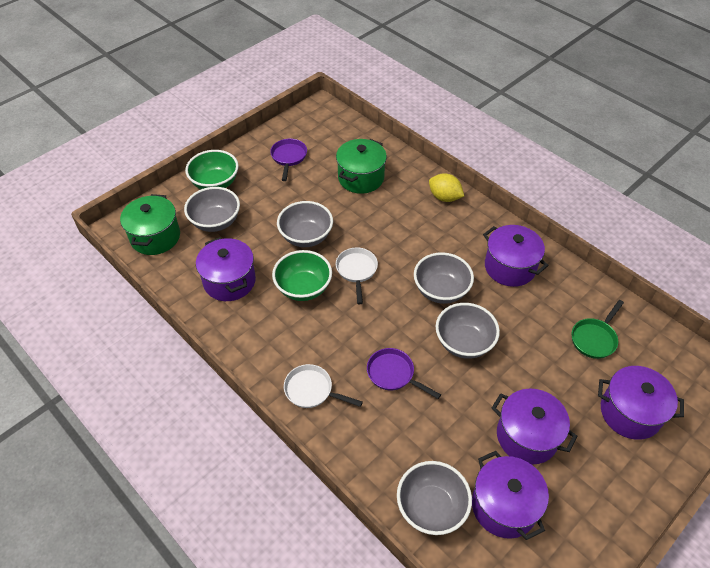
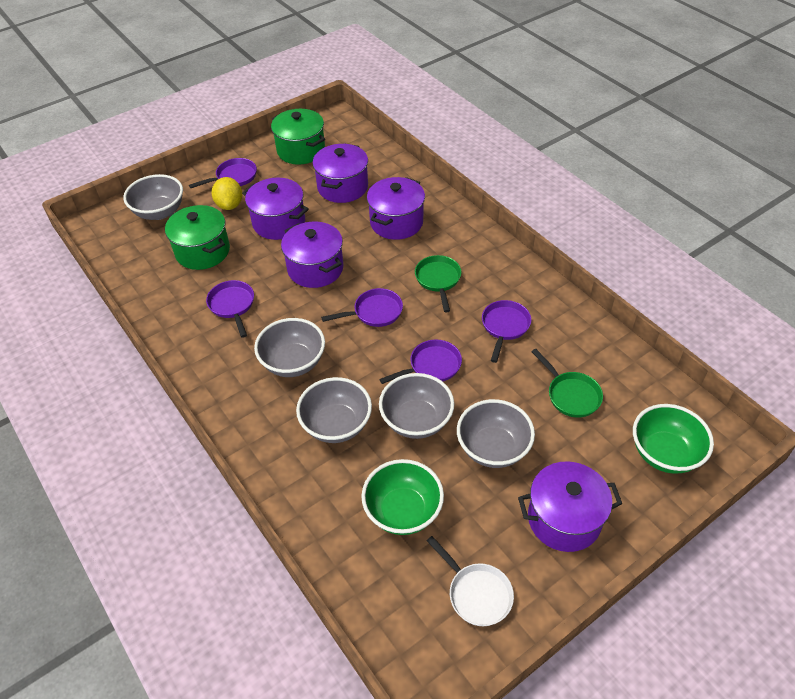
green pan: 1 -> 2
purple pan: 2 -> 5
white pan: 2 -> 1

